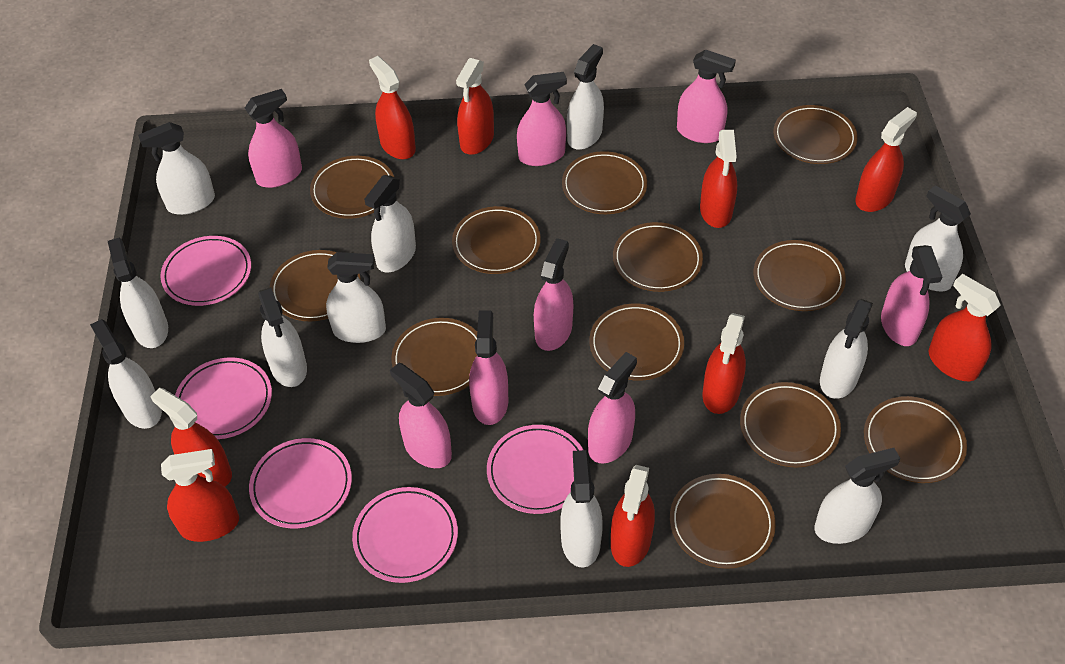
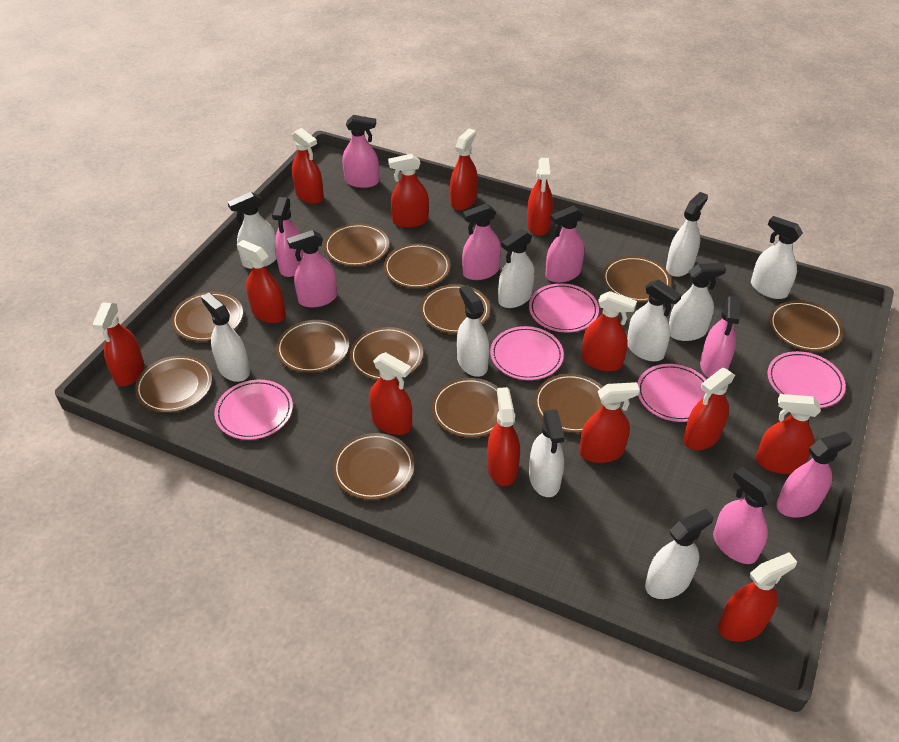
red spray bottle: 9 -> 13
white spray bottle: 11 -> 10

